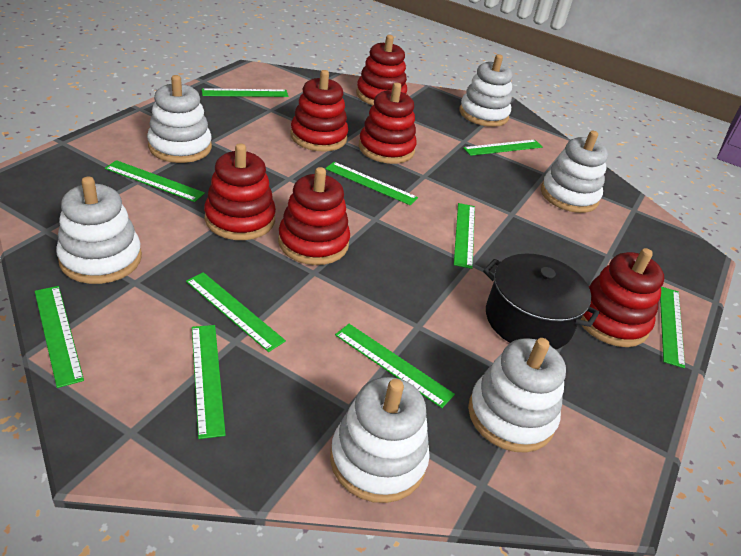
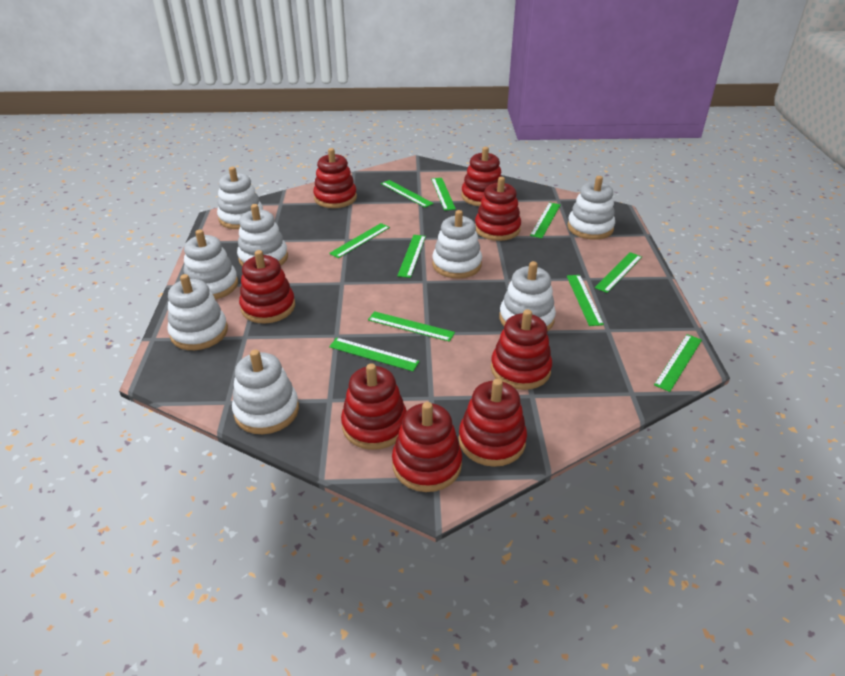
black pot: 1 -> 0
red stacking toy: 6 -> 8
white stacking toy: 6 -> 8

